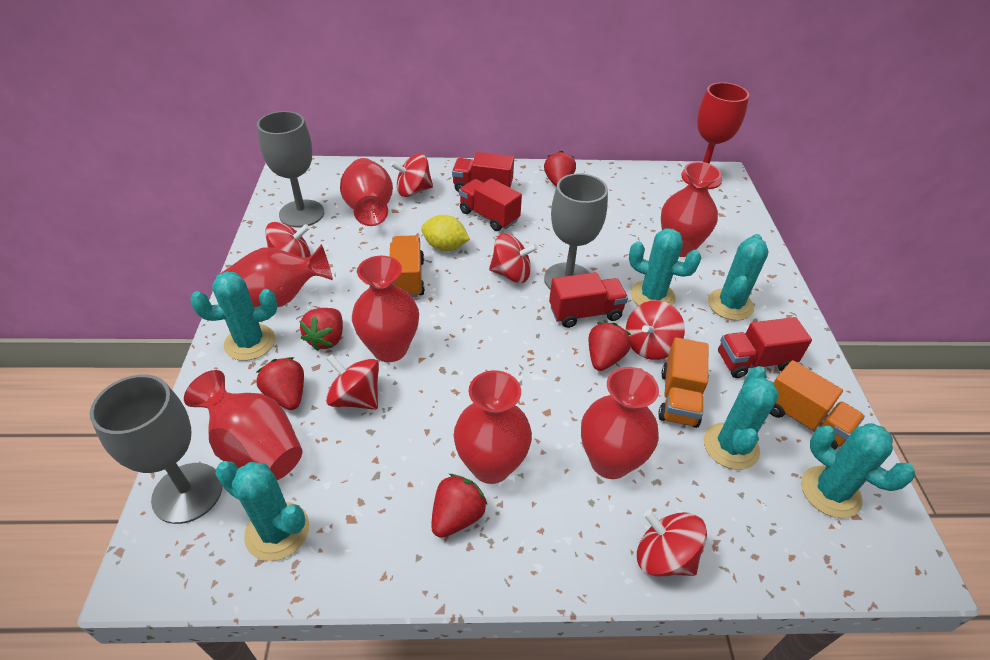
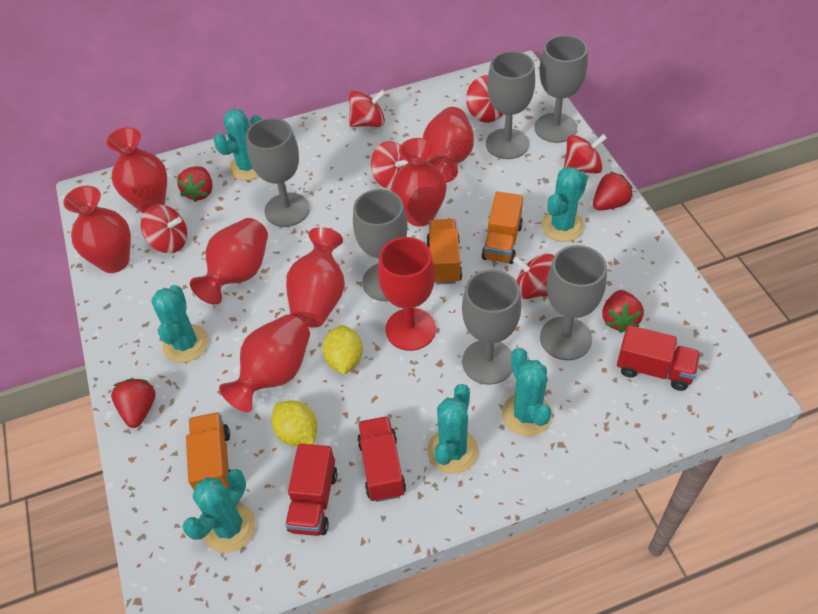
grey goblet: 3 -> 6
red strawberry: 5 -> 4
red truck: 4 -> 3
yellow lemon: 1 -> 2

